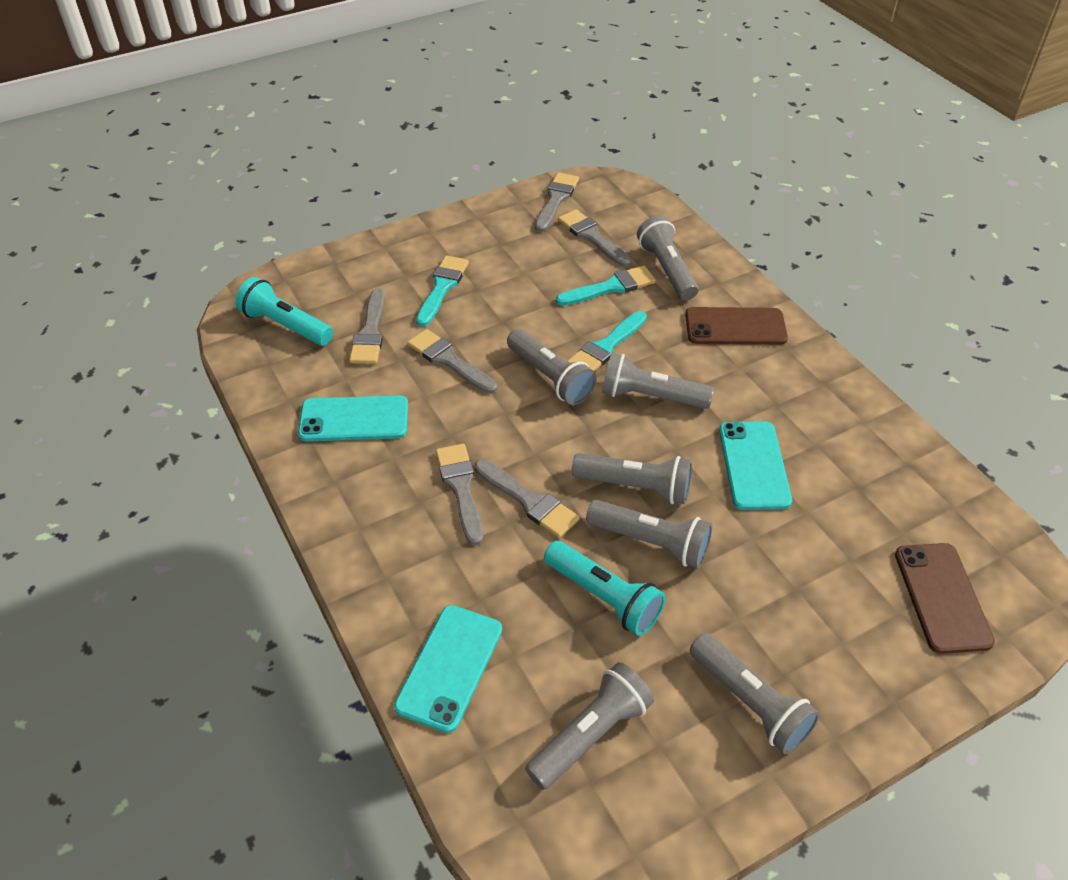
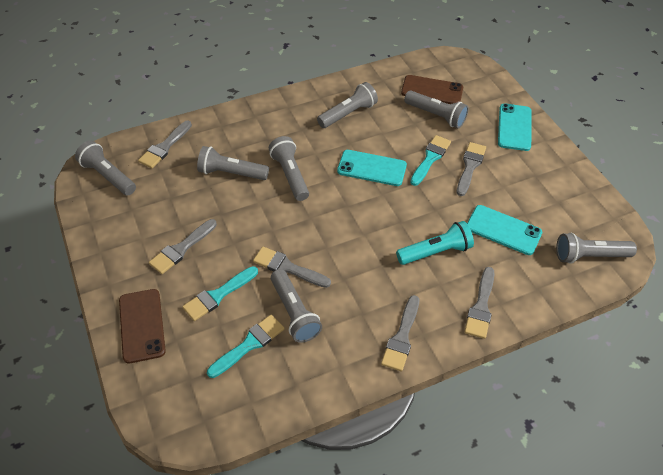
turquoise flashlight: 2 -> 1

